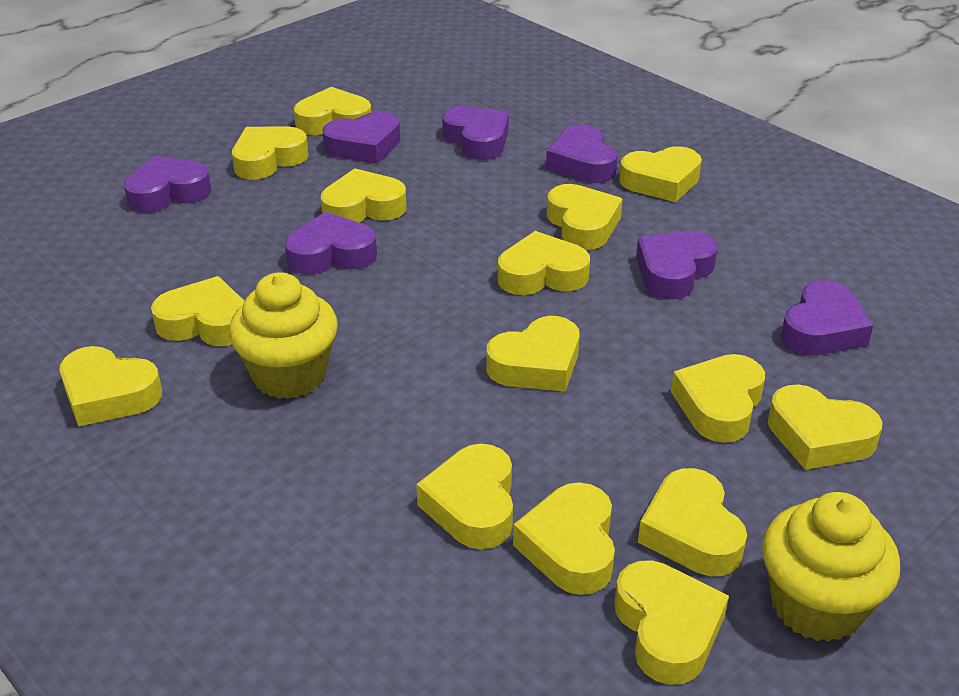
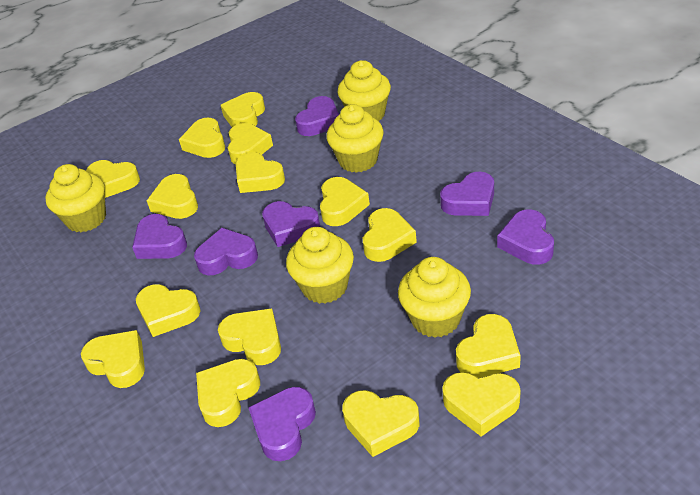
yellow cupcake: 2 -> 5

